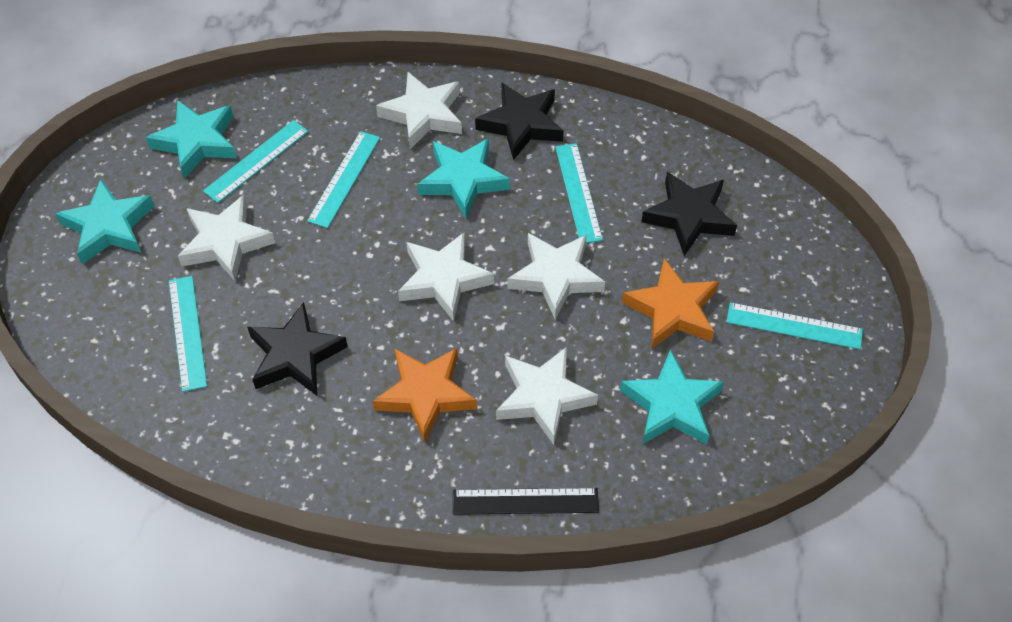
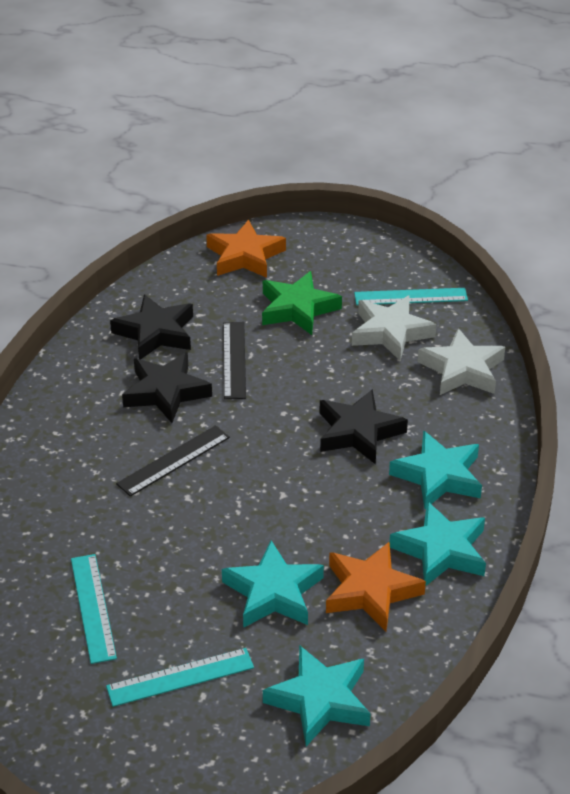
black ruler: 1 -> 2
green star: 0 -> 1
turquoise ruler: 5 -> 3
white star: 5 -> 2

